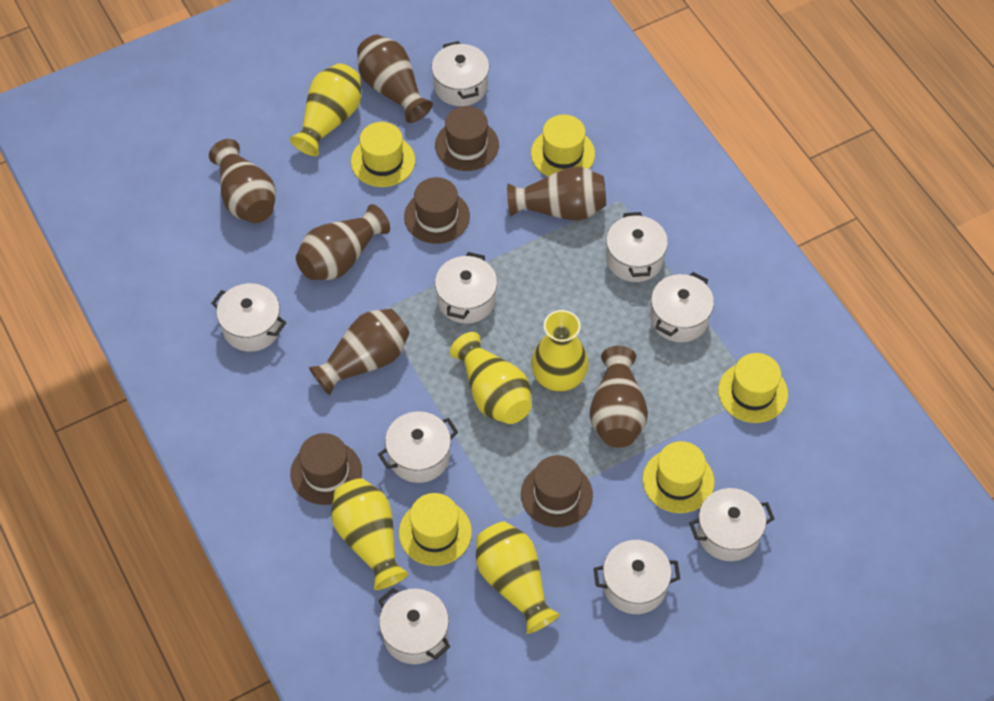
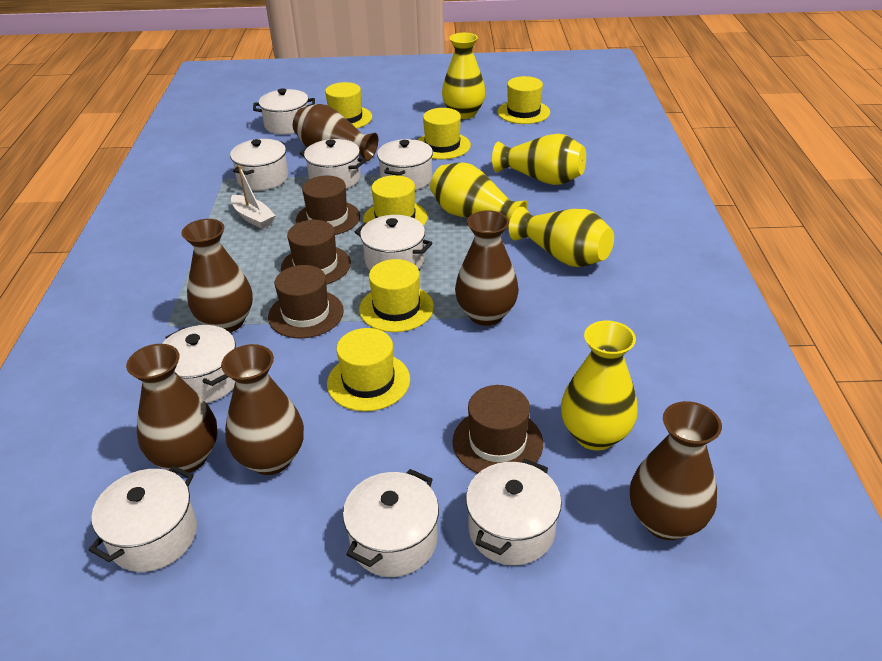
white boat: 0 -> 1
yellow hat: 5 -> 6

